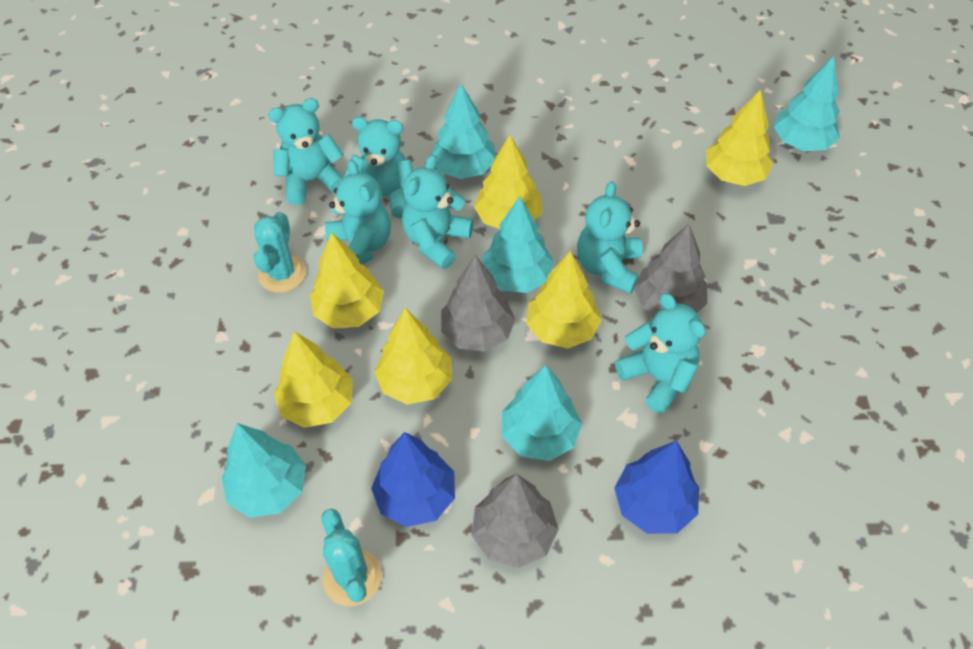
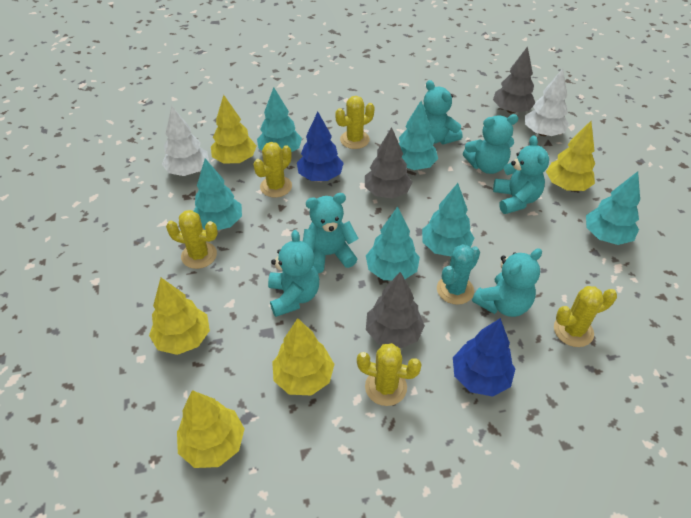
turquoise cactus: 2 -> 1
turquoise tree: 5 -> 6
white tree: 0 -> 2
yellow cactus: 0 -> 5
yellow tree: 6 -> 5

